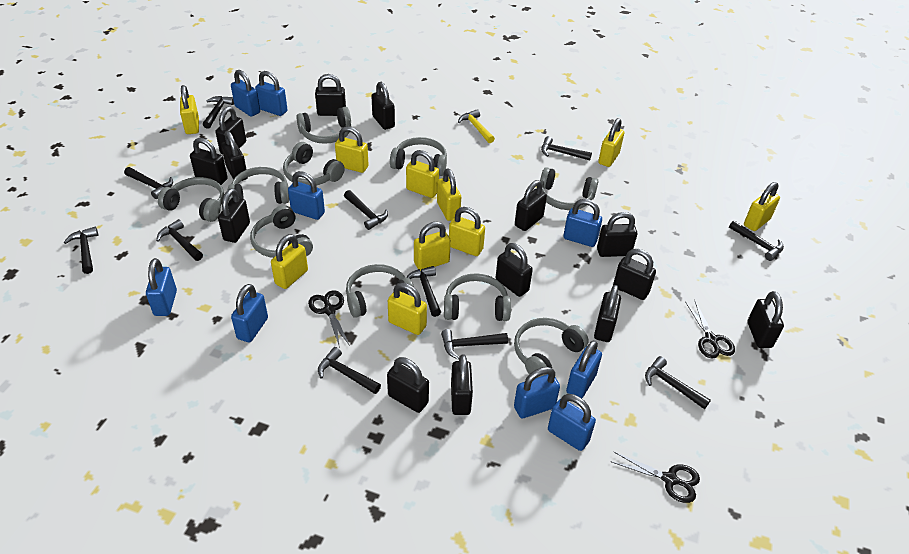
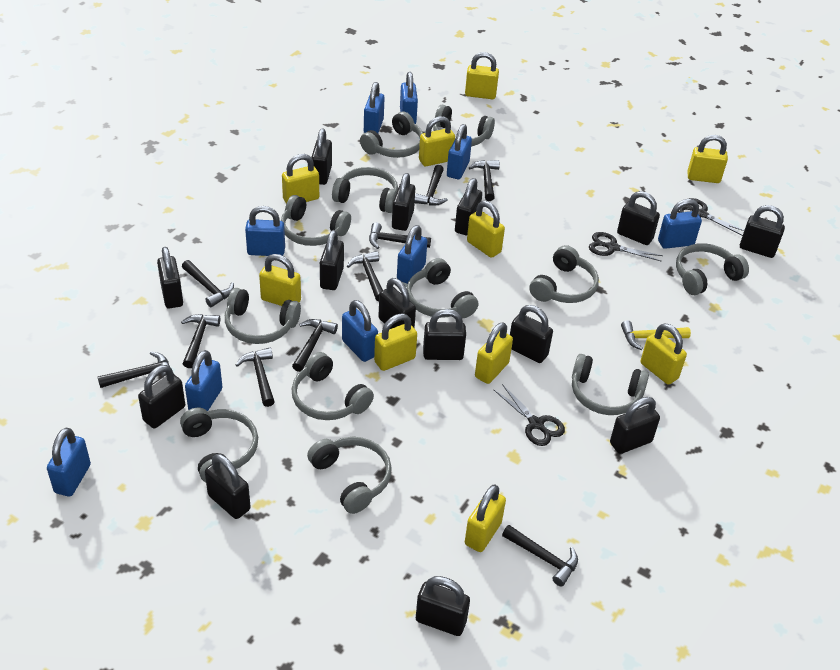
black hammer: 11 -> 10
grey headphones: 10 -> 12

